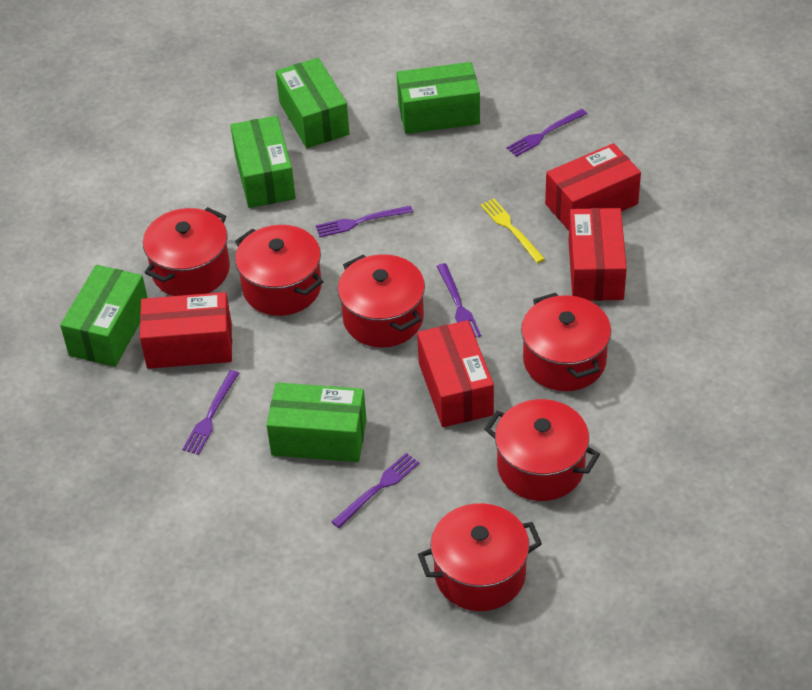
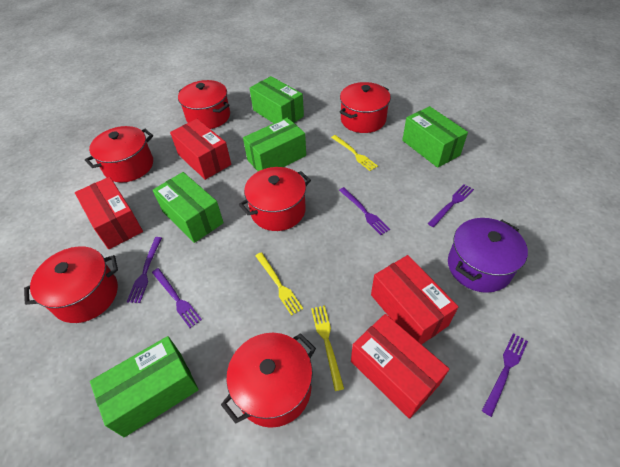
purple pot: 0 -> 1
yellow fork: 1 -> 3

